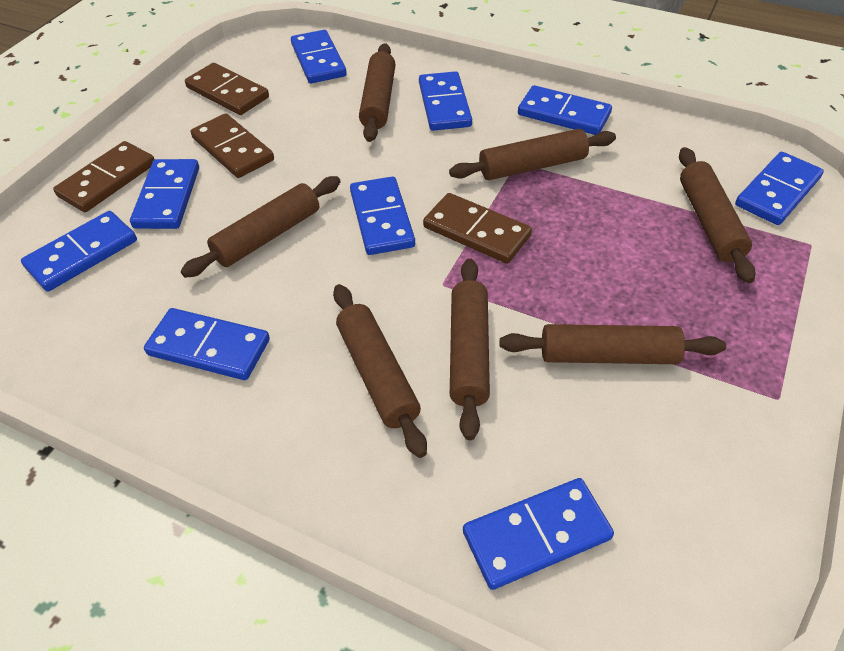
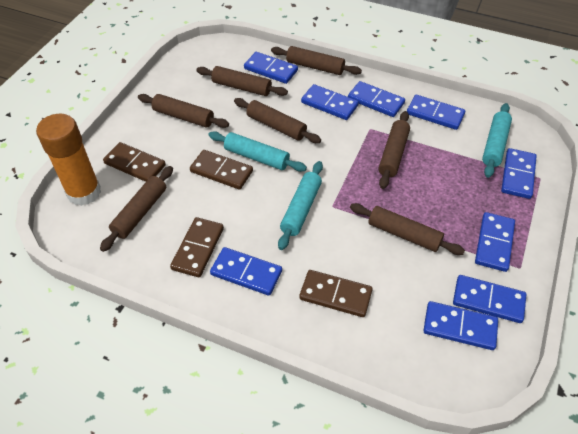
orange glue stick: 0 -> 1
turquoise rolling pin: 0 -> 3

